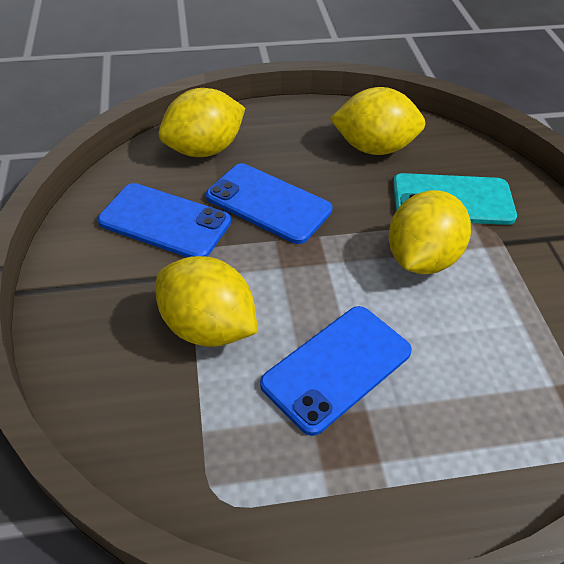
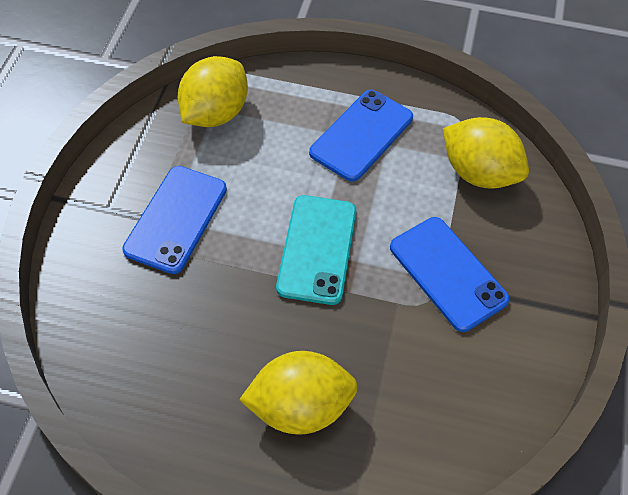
yellow lemon: 4 -> 3

